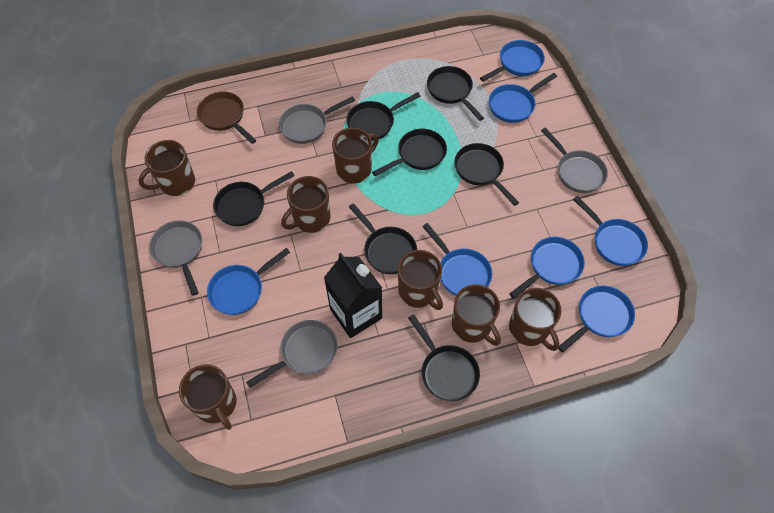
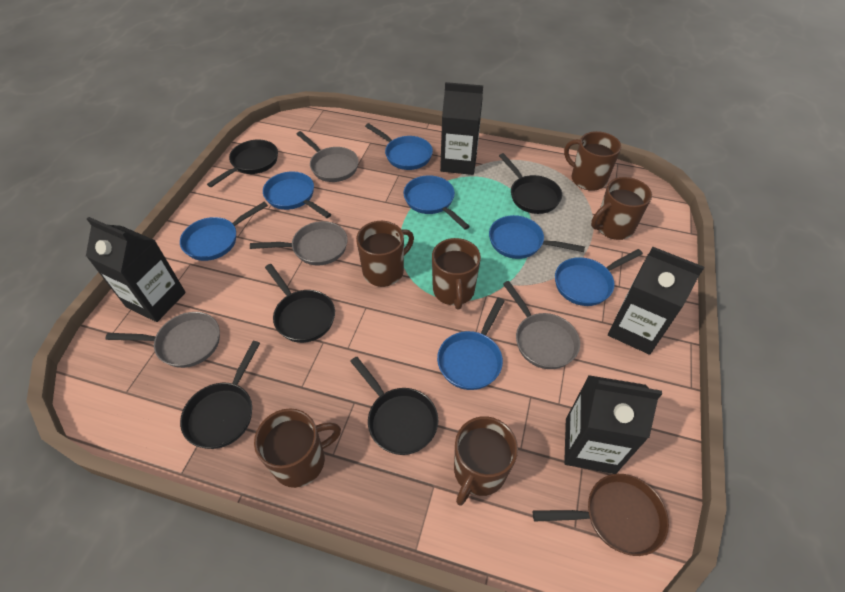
black carton: 1 -> 4
black pan: 7 -> 5
brown mug: 7 -> 6

